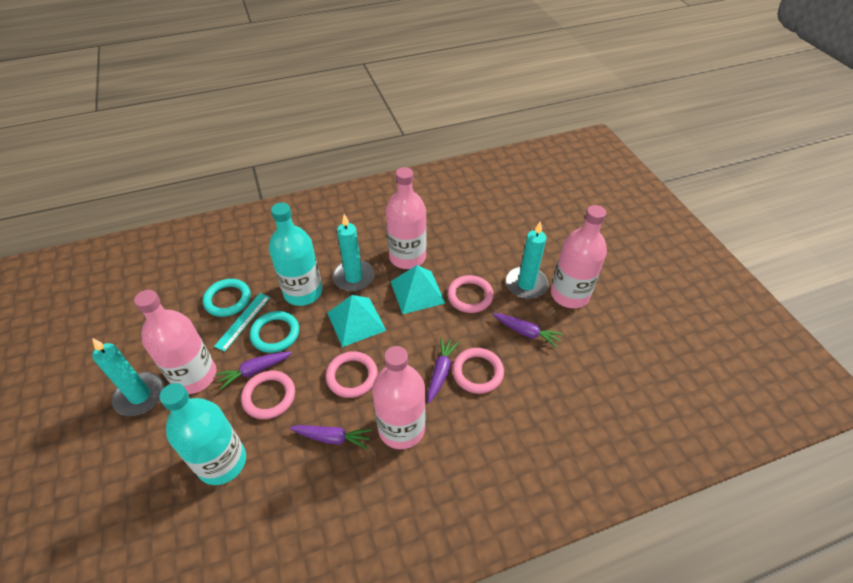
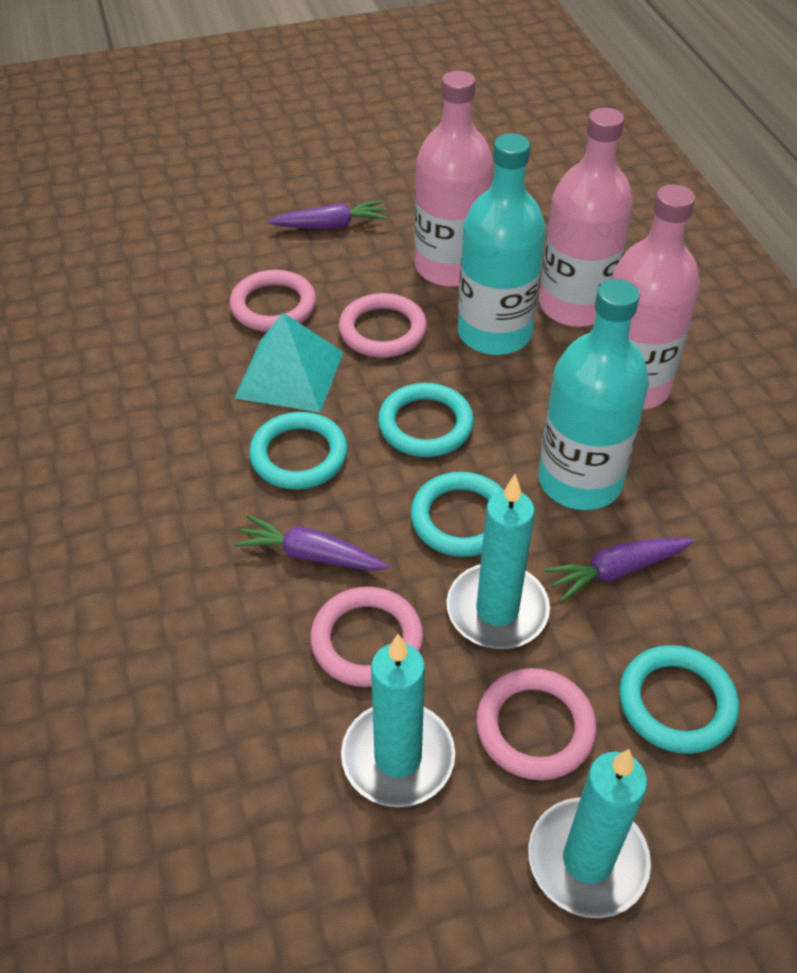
pink bottle: 4 -> 3
purple carrot: 4 -> 3
turquoise pyramid: 2 -> 1
turquoise ring: 2 -> 4
turquoise ruler: 1 -> 0

